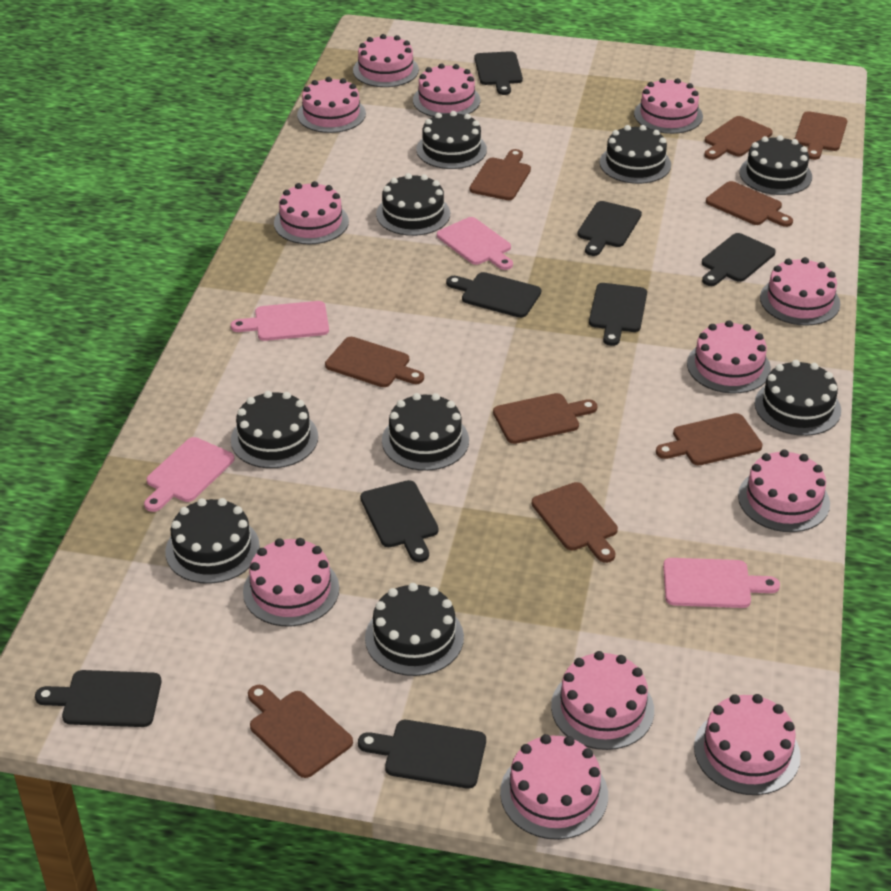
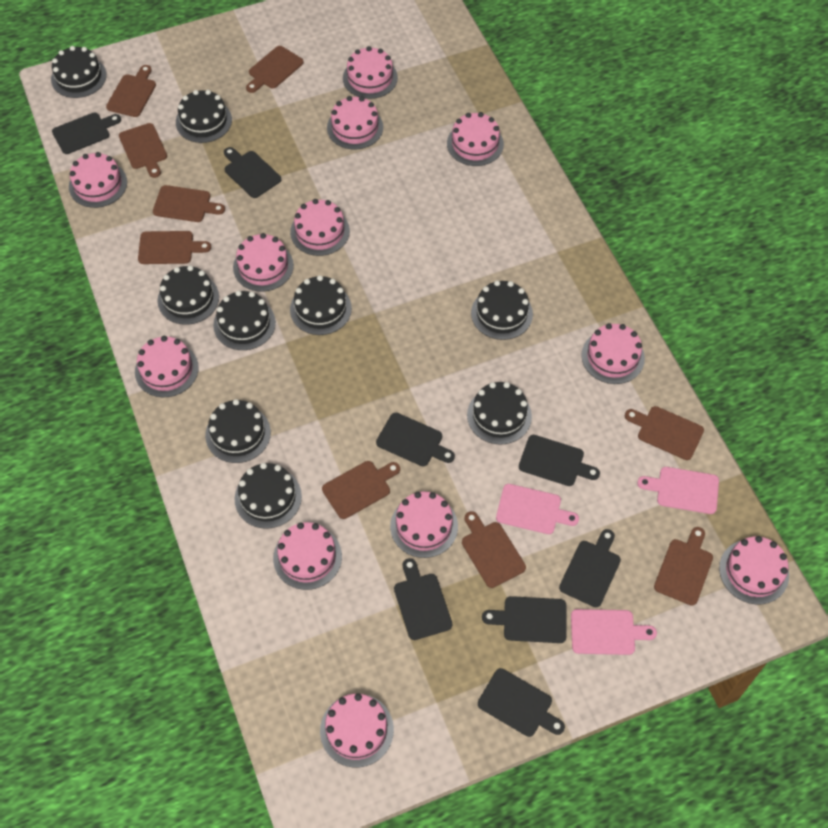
pink cutting board: 4 -> 3

